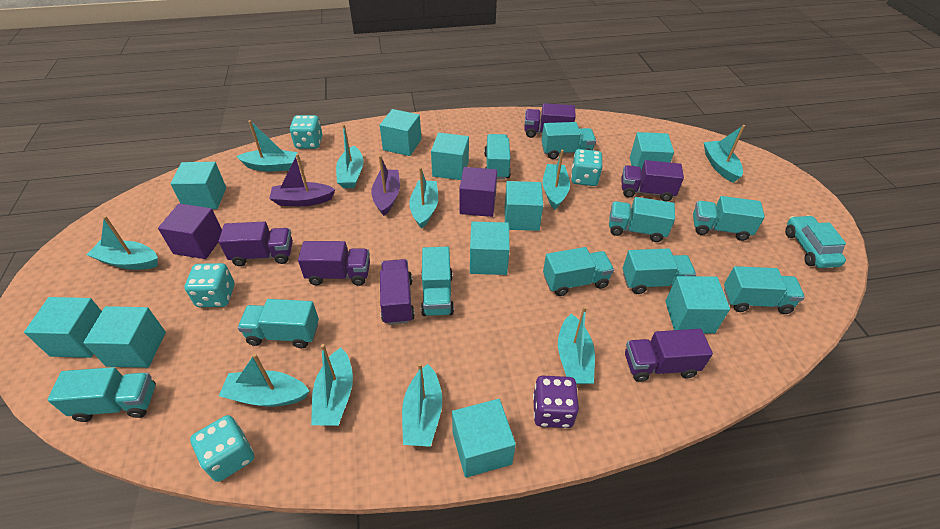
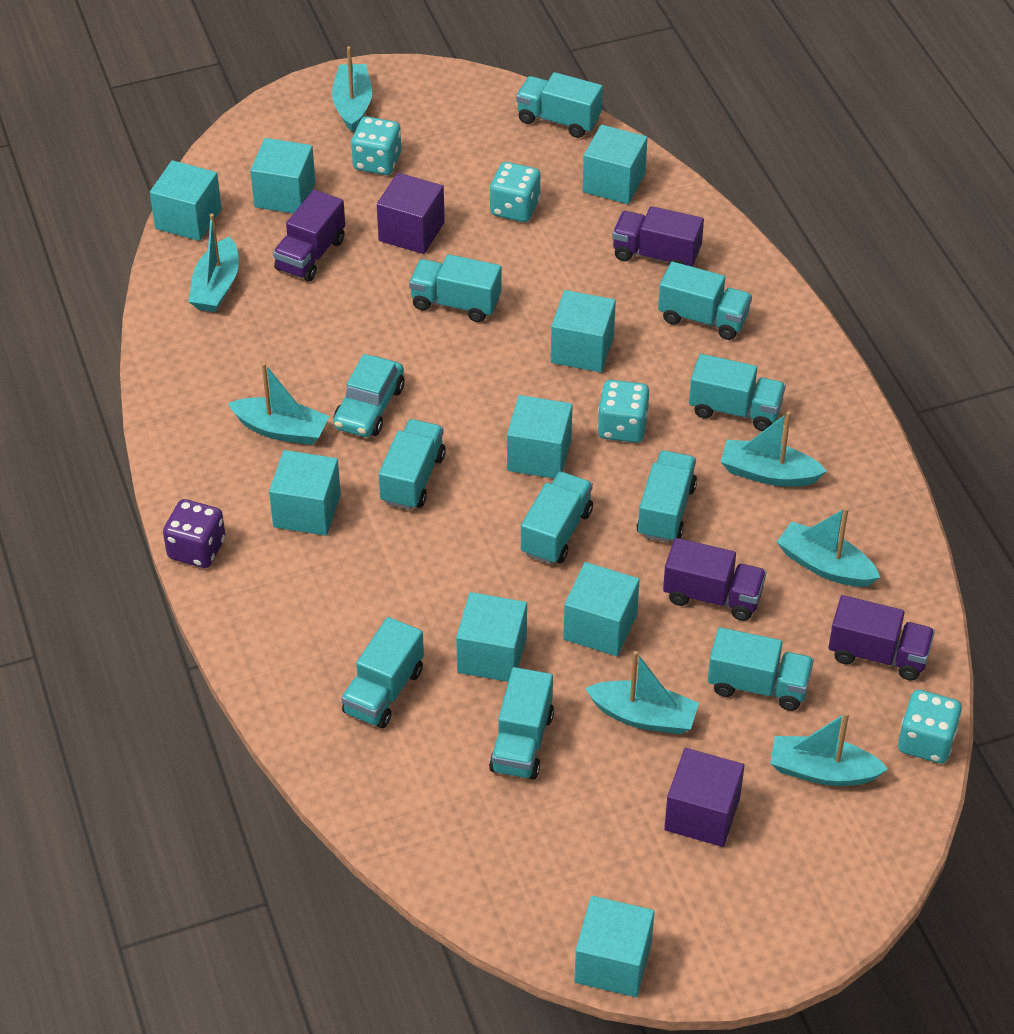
purple boat: 2 -> 0
purple truck: 6 -> 4
turquoise boat: 10 -> 7
turquoise cube: 10 -> 9

